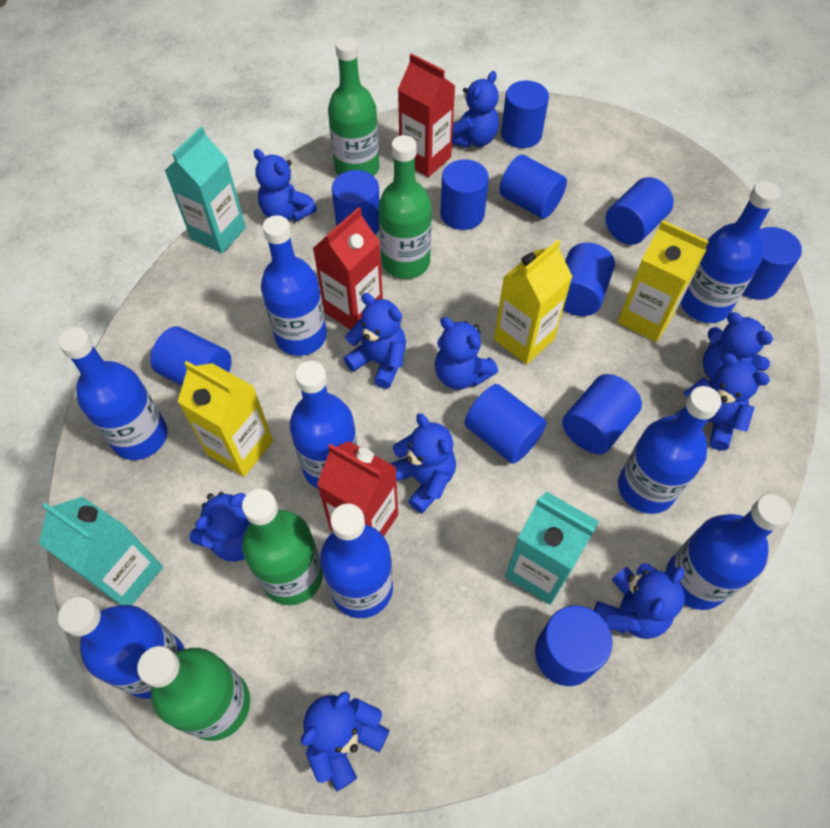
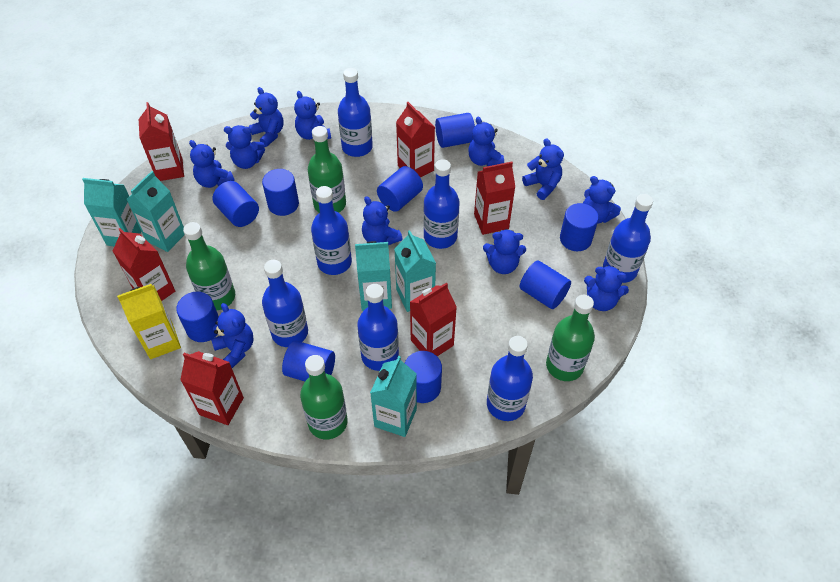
blue bottle: 8 -> 7
blue cylinder: 11 -> 9
blue teddy bear: 10 -> 11
red carton: 3 -> 6
turquoise carton: 3 -> 5
yellow carton: 3 -> 1

